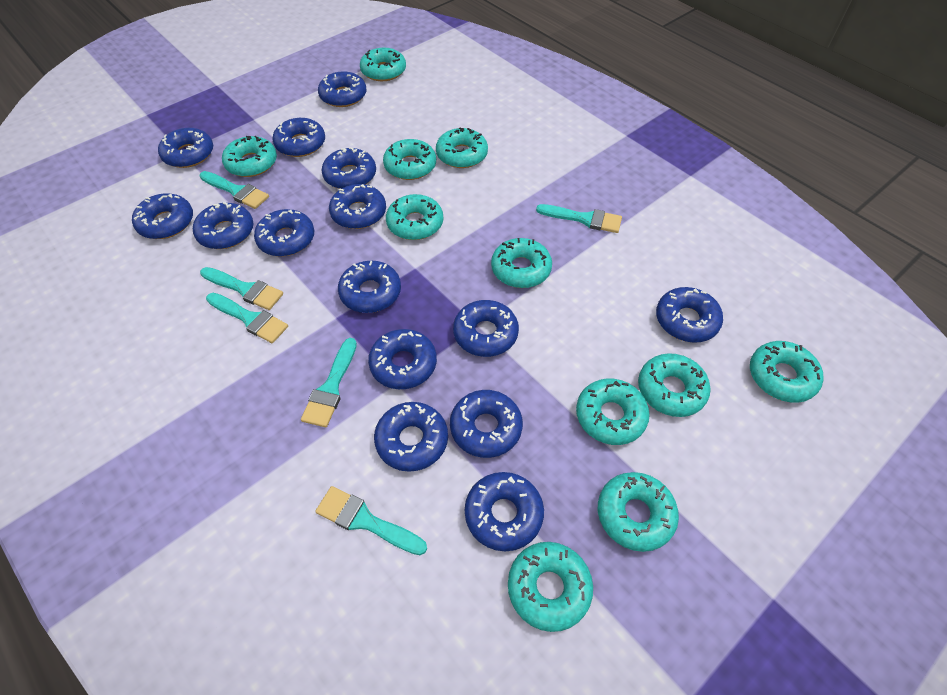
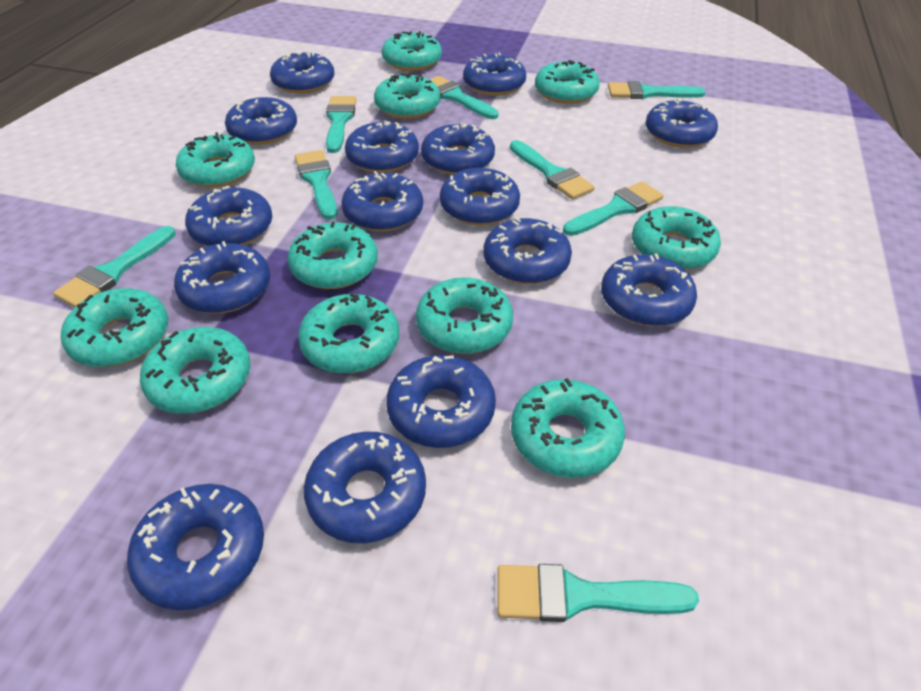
turquoise brush: 6 -> 8

